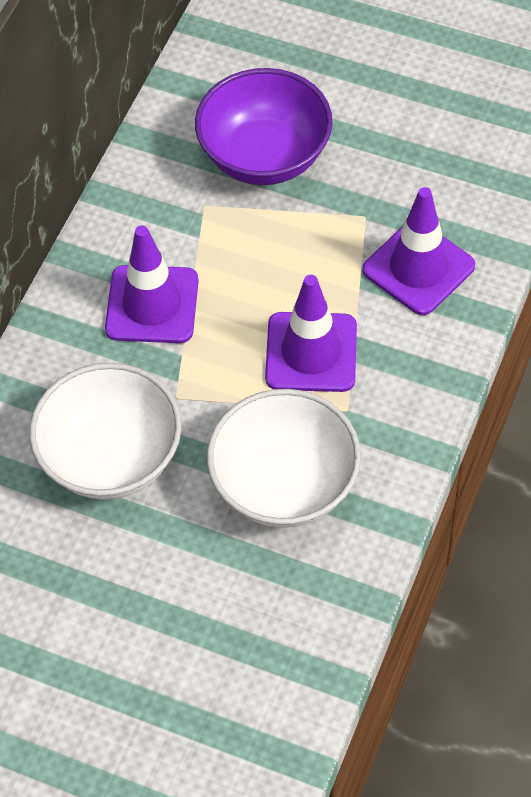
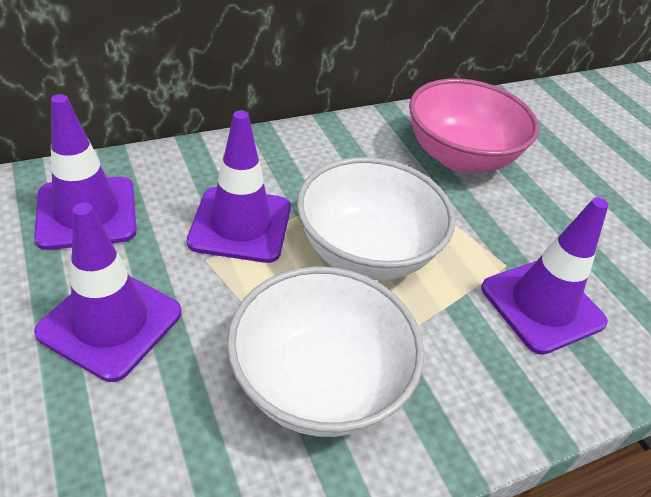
pink bowl: 0 -> 1
purple bowl: 1 -> 0
purple traffic cone: 3 -> 4

